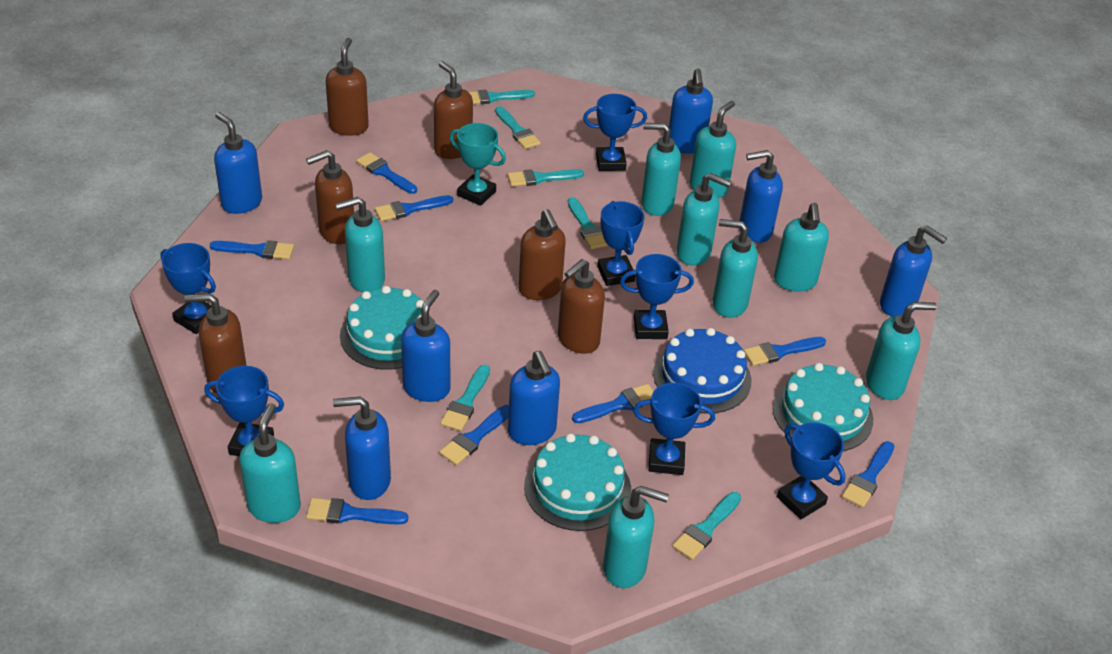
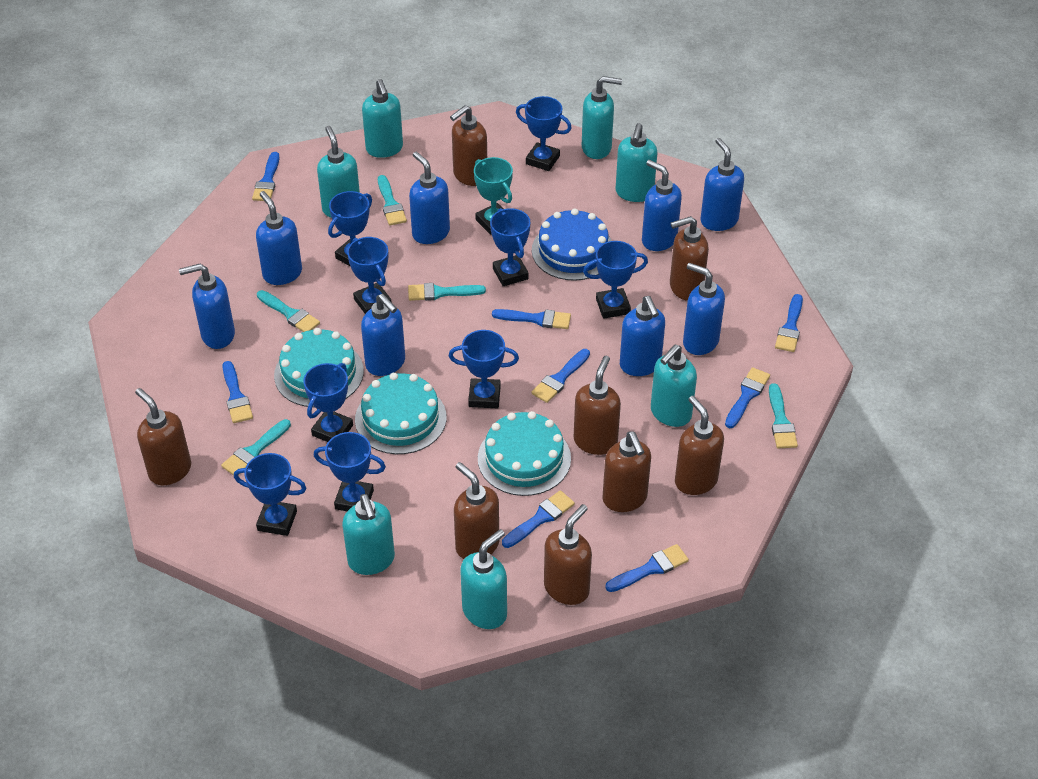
blue soap dispenser: 7 -> 8
blue trophy: 7 -> 9
brown soap dispenser: 6 -> 8
turquoise brush: 6 -> 5
turquoise soap dispenser: 9 -> 7

